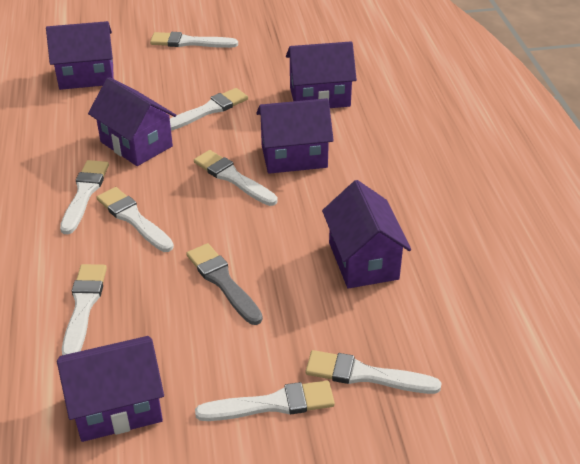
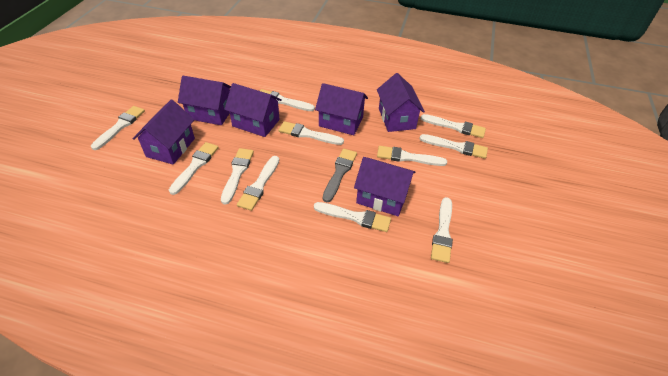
white brush: 8 -> 11

